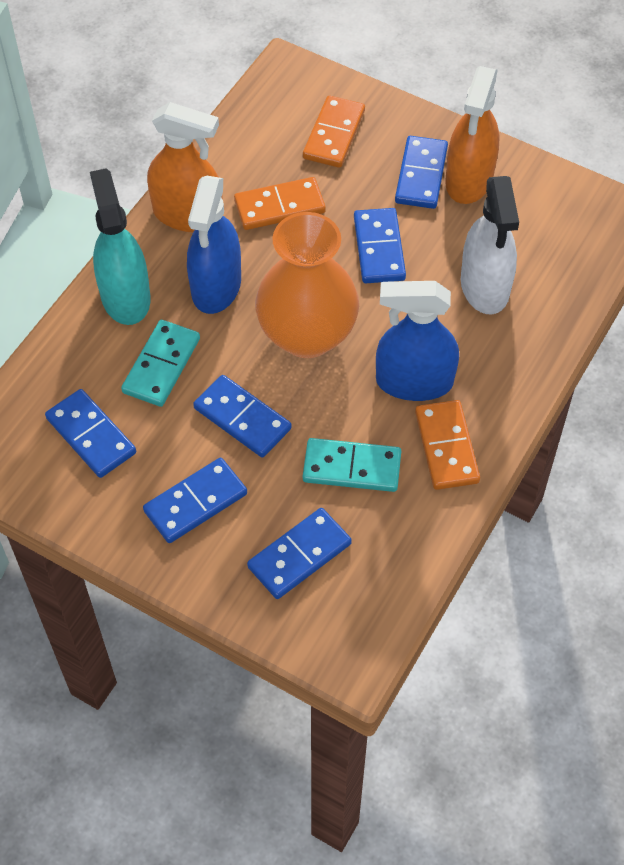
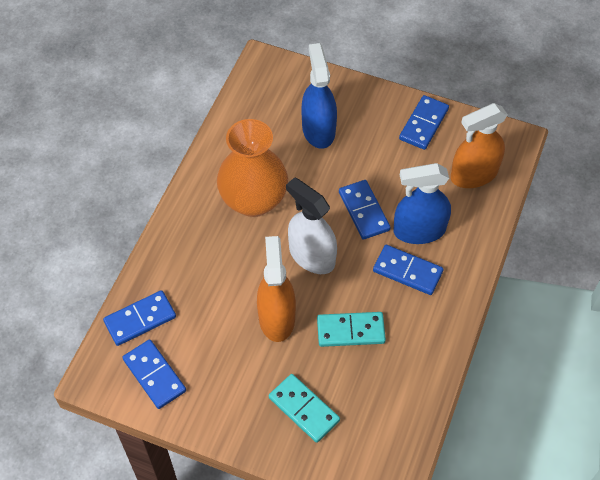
blue domino: 6 -> 5
orange domino: 3 -> 0
turquoise spray bottle: 1 -> 0

